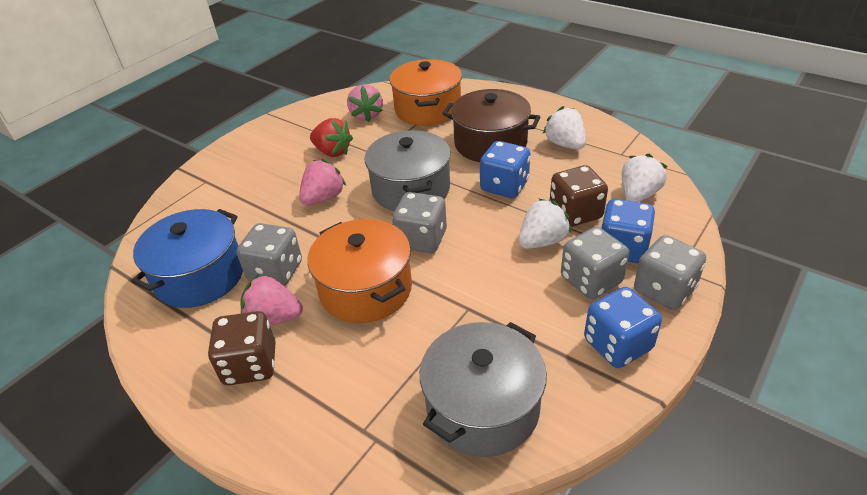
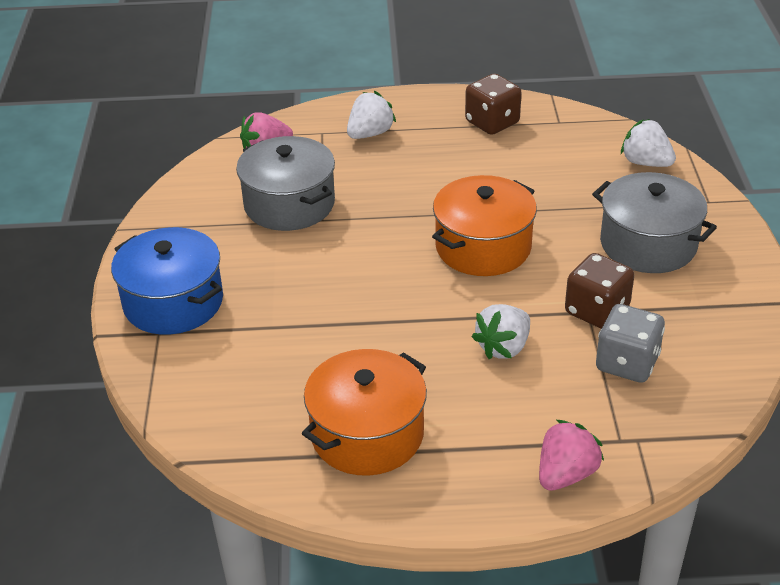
blue dice: 3 -> 0
brown pot: 1 -> 0
grey dice: 4 -> 1
pink strawberry: 3 -> 2
red strawberry: 1 -> 0

